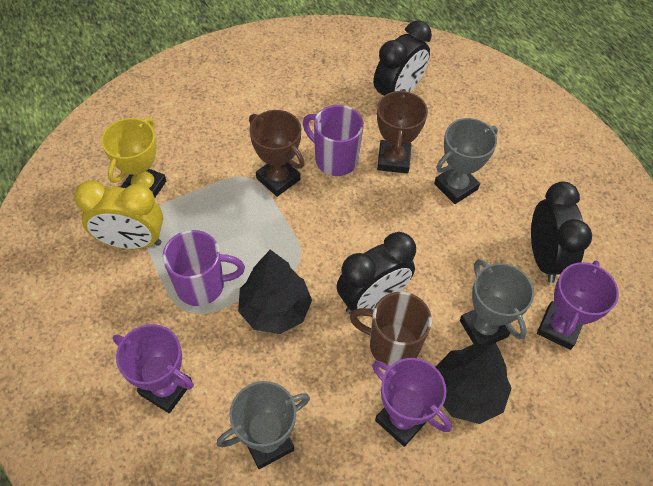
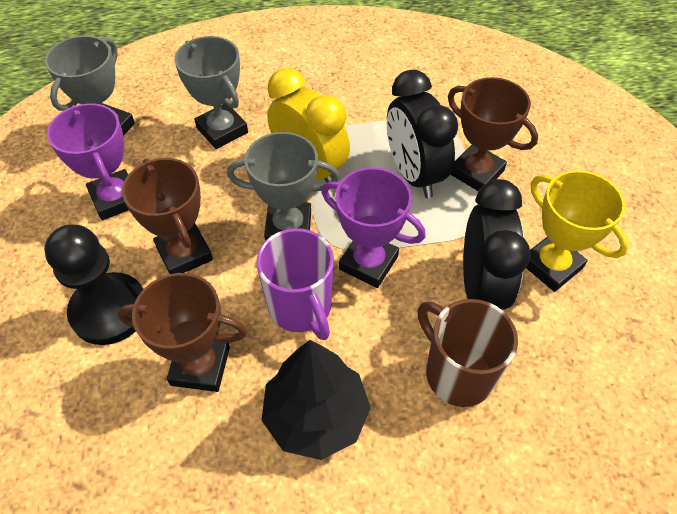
black clock: 3 -> 2
black pawn: 0 -> 1
black tree: 2 -> 1
brown trophy: 2 -> 3
purple mug: 2 -> 1
purple trophy: 3 -> 2

